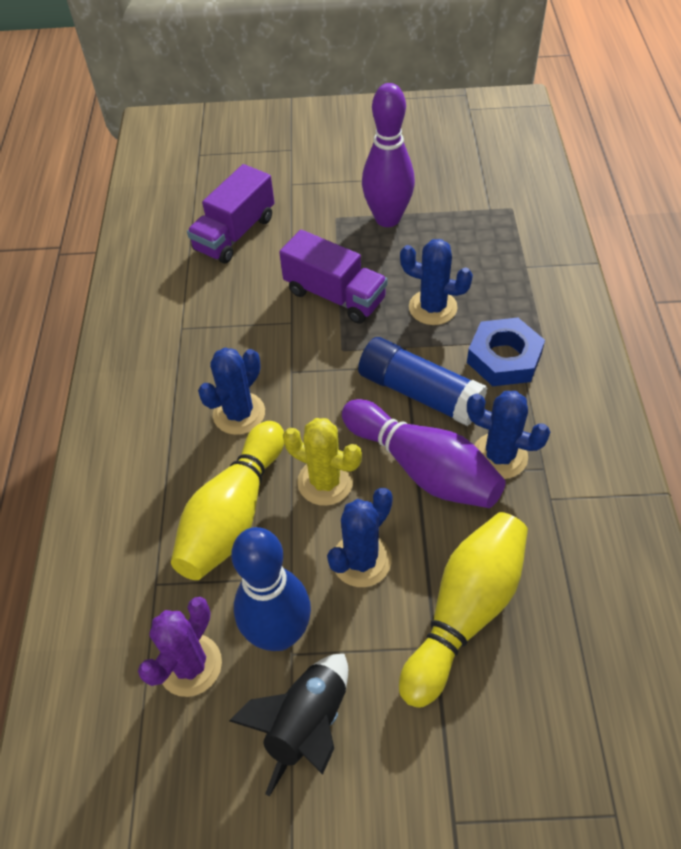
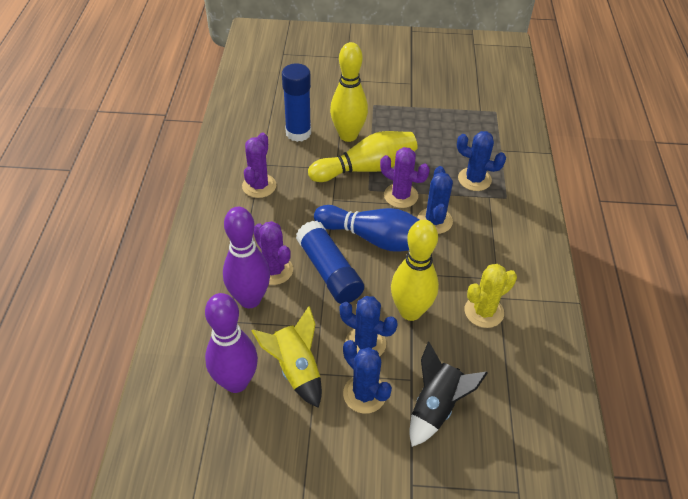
blue glue stick: 1 -> 2
blue nut: 1 -> 0
purple cactus: 1 -> 3
purple truck: 2 -> 0
yellow bowling pin: 2 -> 3
yellow rocket: 0 -> 1

